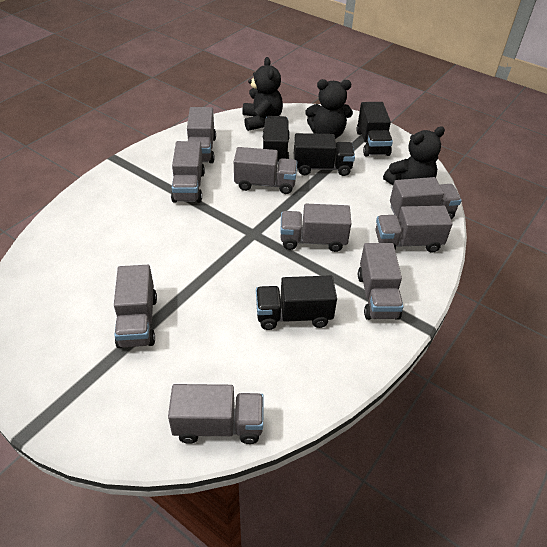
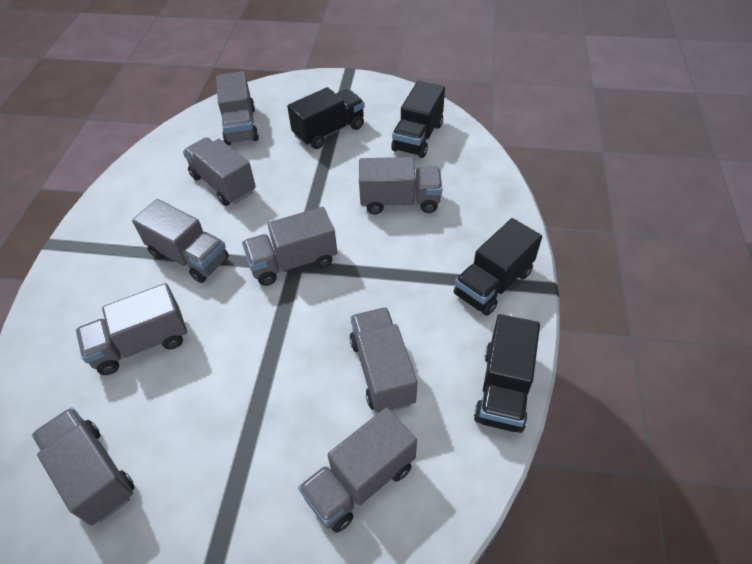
black teddy bear: 3 -> 0

